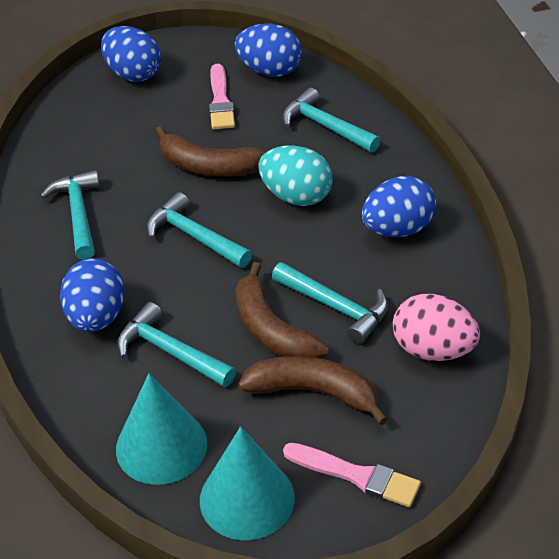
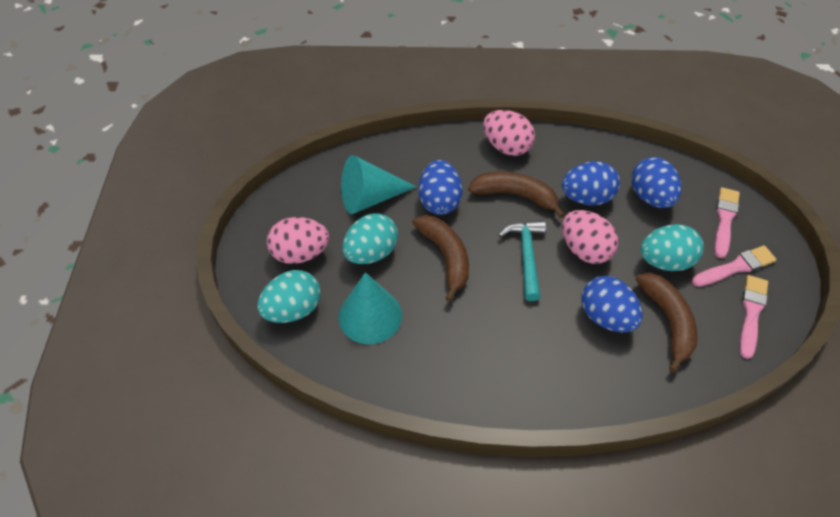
pink brush: 2 -> 3
pink egg: 1 -> 3
turquoise egg: 1 -> 3
turquoise hammer: 5 -> 1

